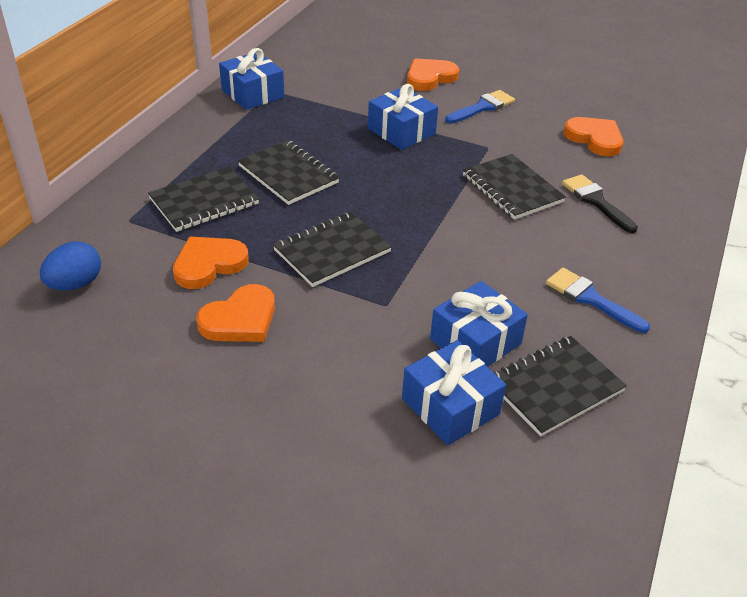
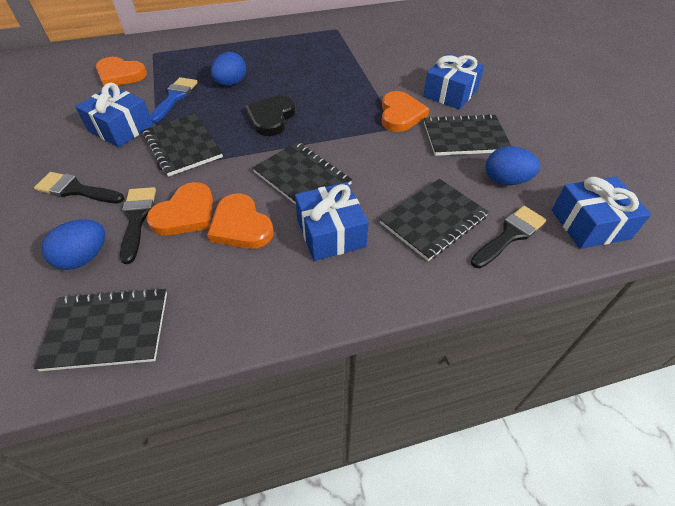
black brush: 1 -> 3
black heart: 0 -> 1
blue brush: 2 -> 1
blue egg: 1 -> 3

